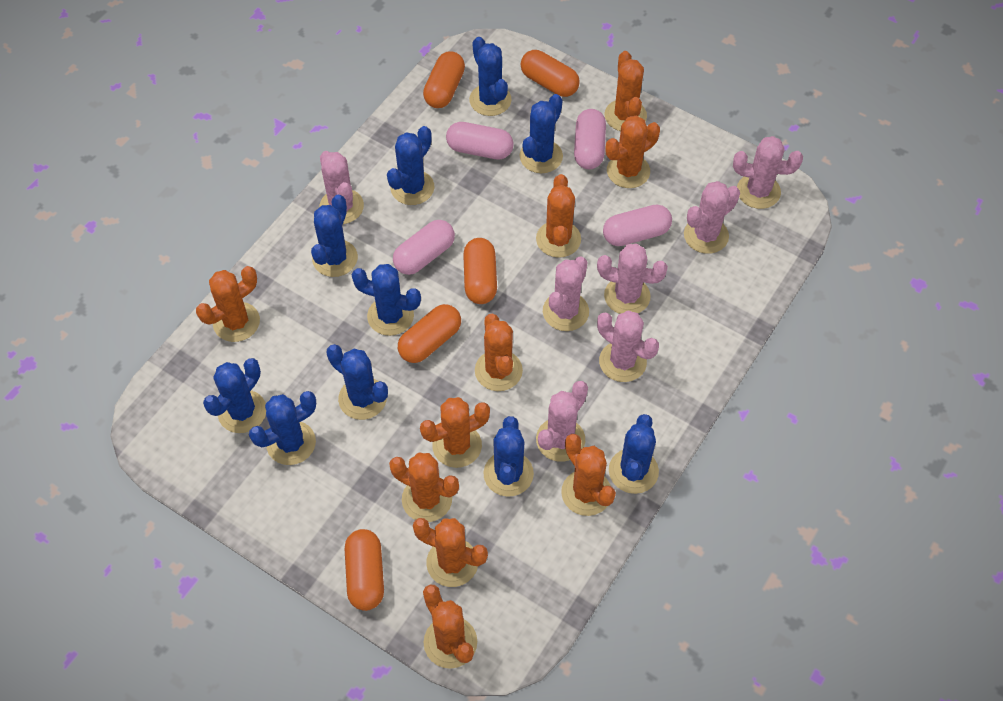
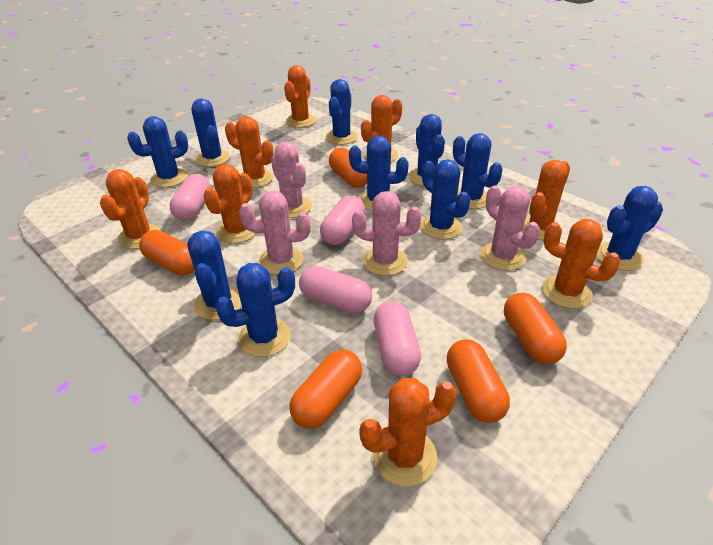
orange cactus: 10 -> 8
pink cactus: 7 -> 4

